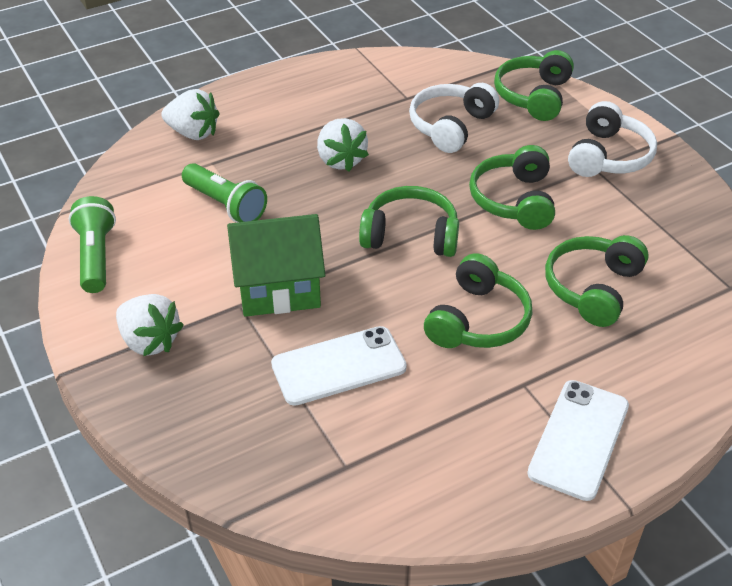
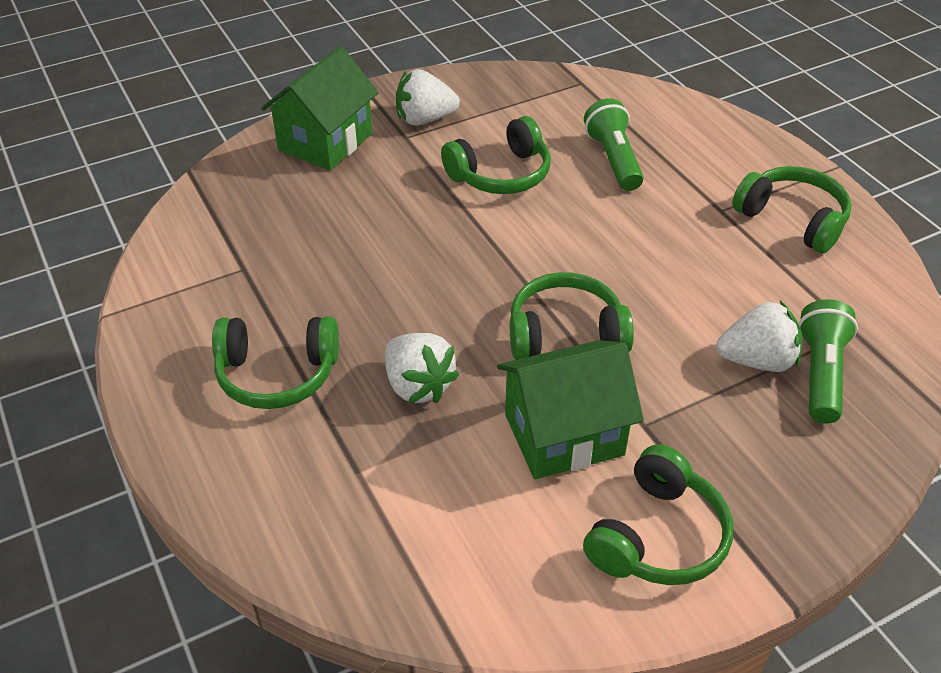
green house: 1 -> 2
white headphones: 2 -> 0
white phone: 2 -> 0

